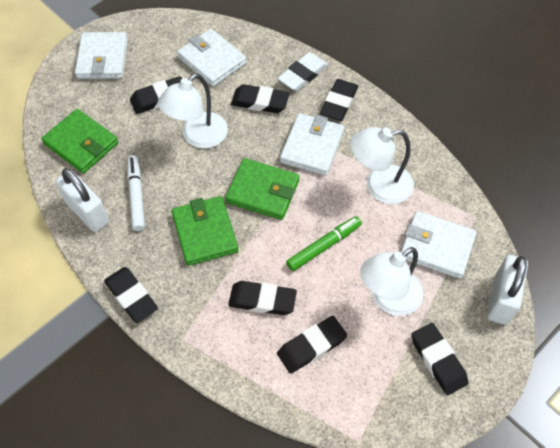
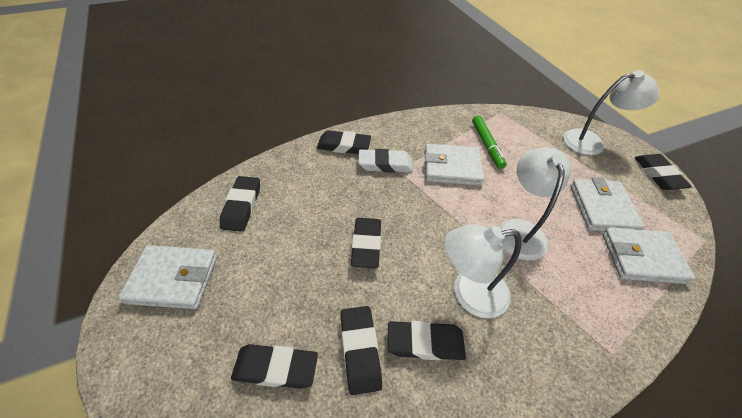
green wallet: 3 -> 0
white marker: 1 -> 0
white padlock: 2 -> 0

